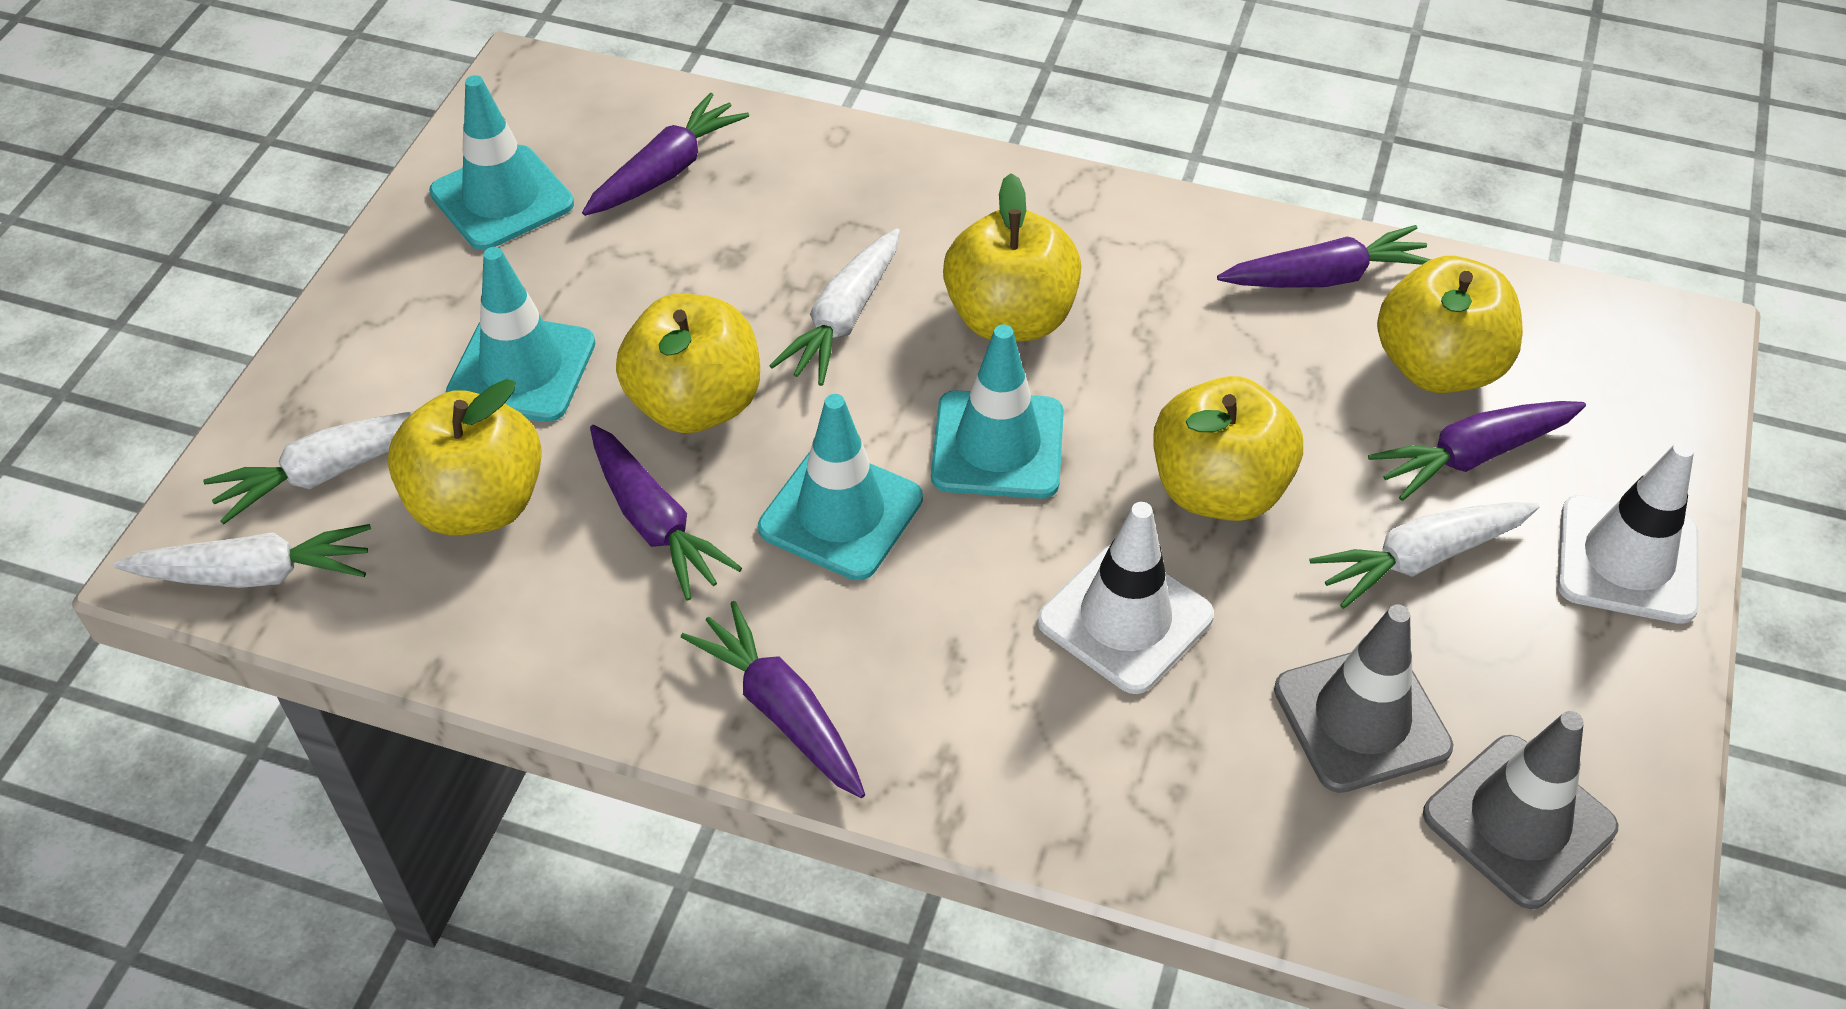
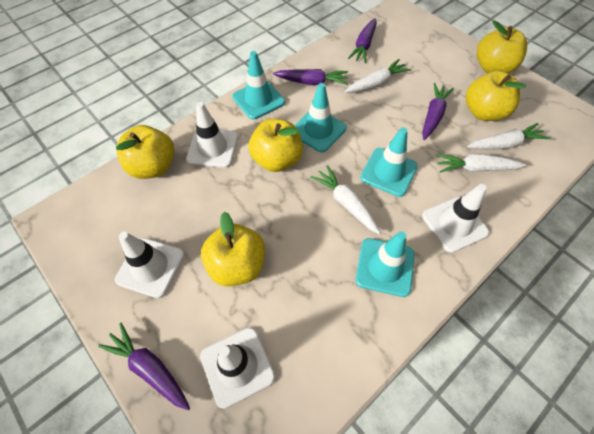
grey traffic cone: 2 -> 0
purple carrot: 5 -> 4
white traffic cone: 2 -> 4

